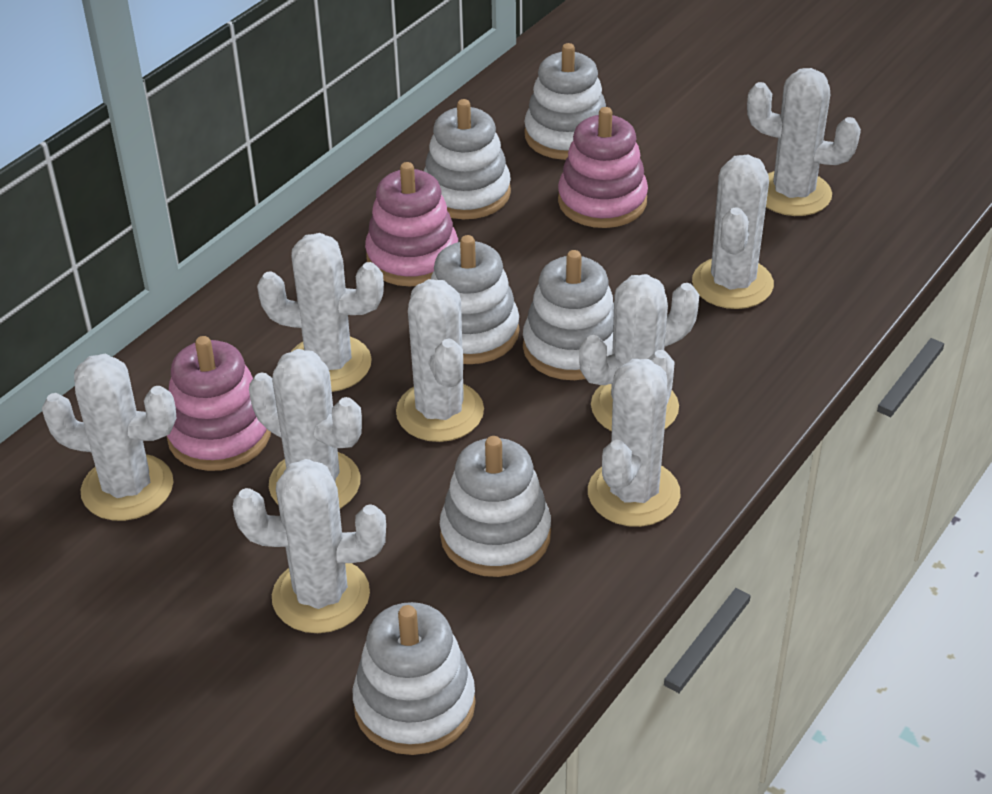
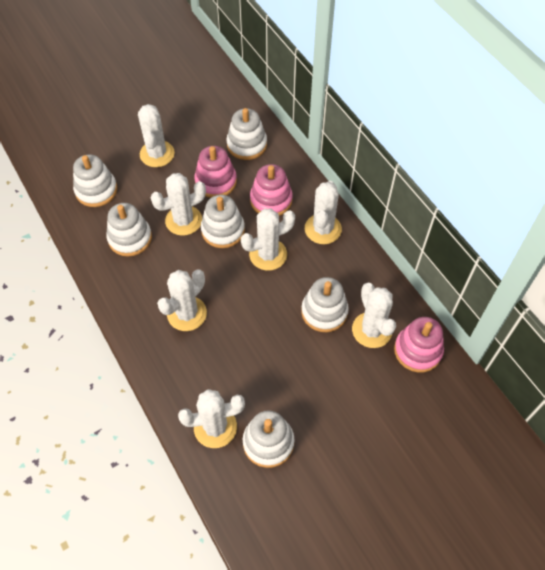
white cactus: 9 -> 7

